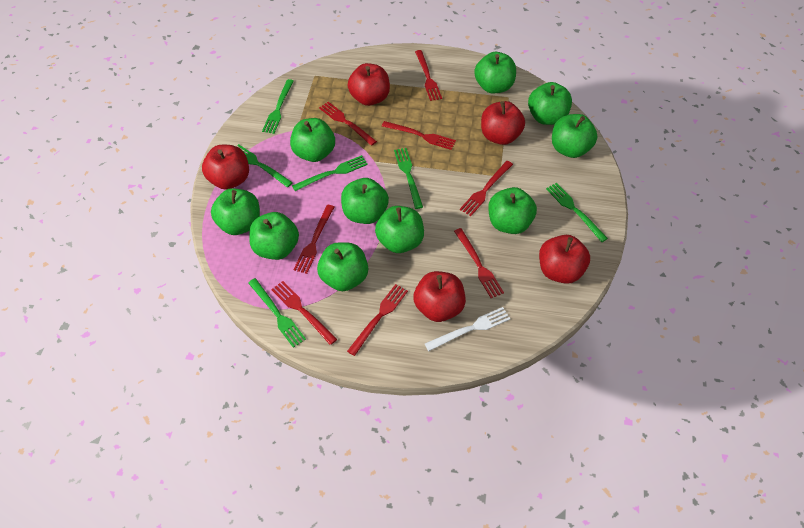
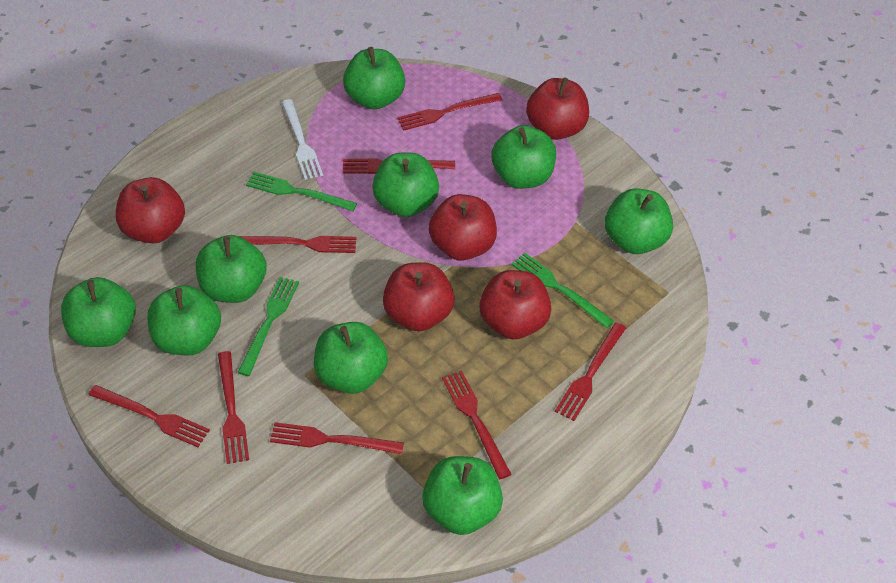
green apple: 10 -> 9
green fork: 6 -> 3

